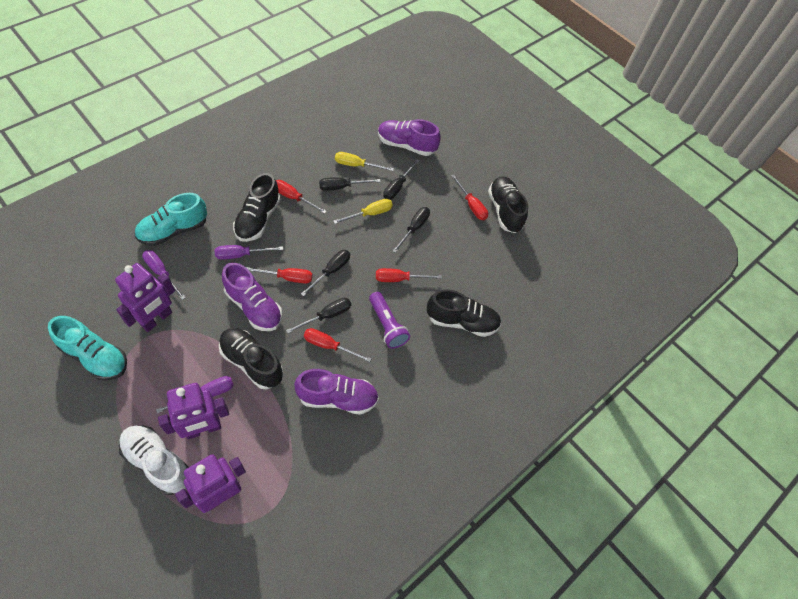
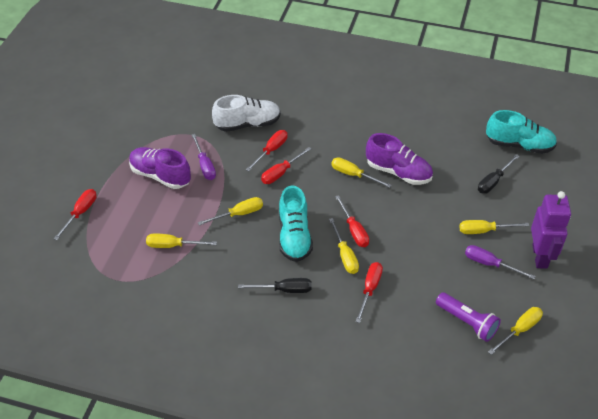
black screwdriver: 5 -> 2
black shoe: 4 -> 0
purple robot: 3 -> 1
purple screwdriver: 3 -> 2
purple shoe: 3 -> 2
yellow screwdriver: 2 -> 6

